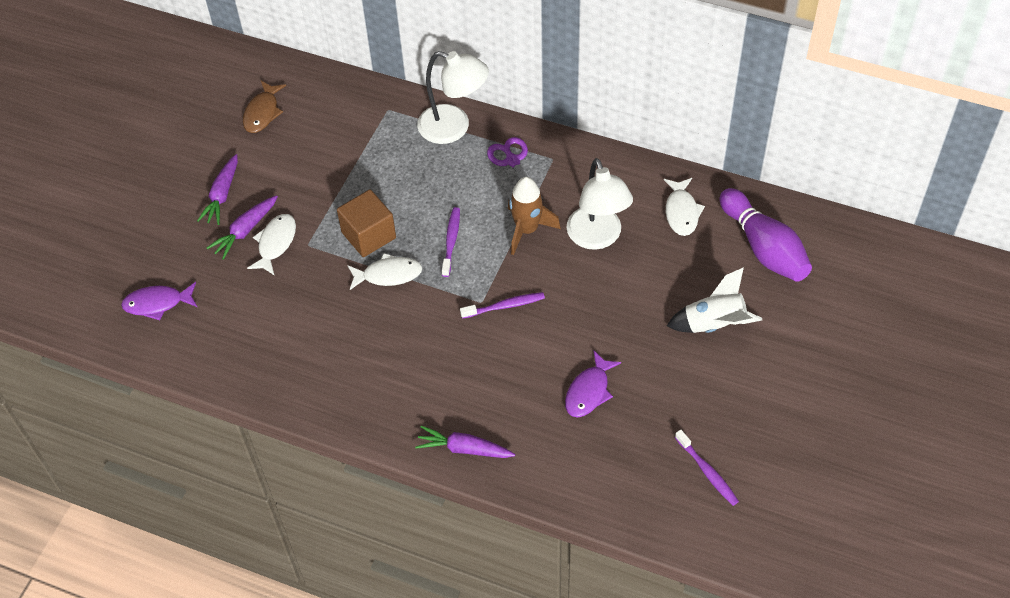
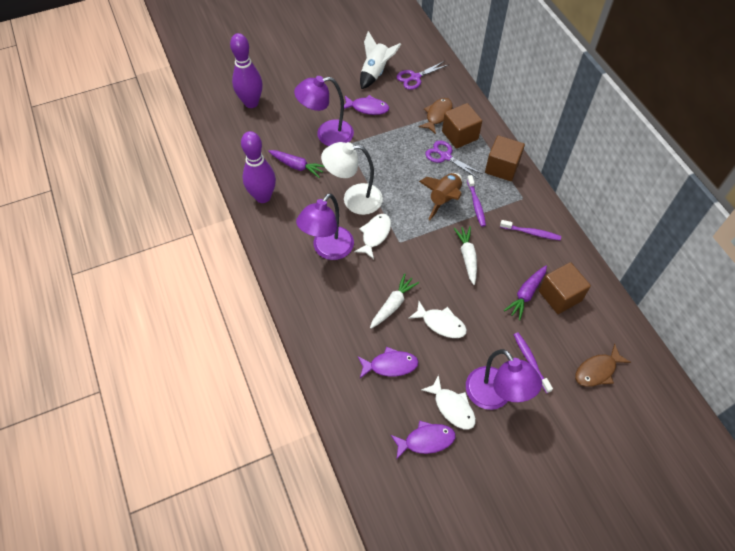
brown cube: 1 -> 3
brown fish: 1 -> 2
purple bowling pin: 1 -> 2
purple carrot: 3 -> 2
purple fish: 2 -> 3
purple lamp: 0 -> 3
purple scissors: 1 -> 2
white carrot: 0 -> 2
white lamp: 2 -> 1

